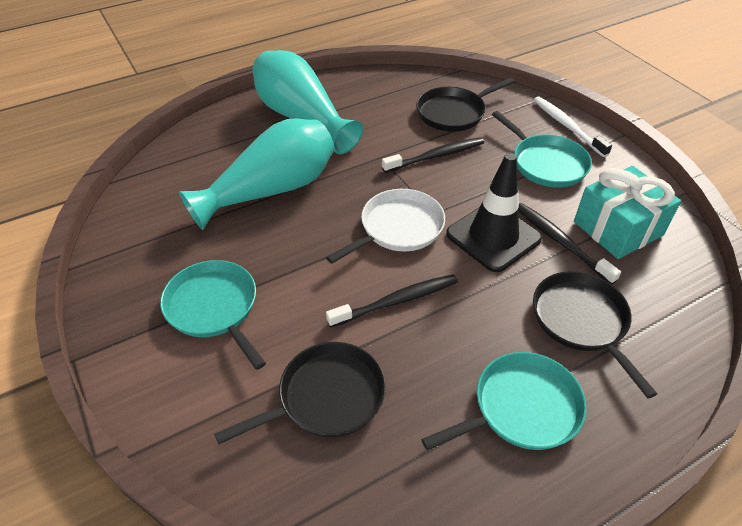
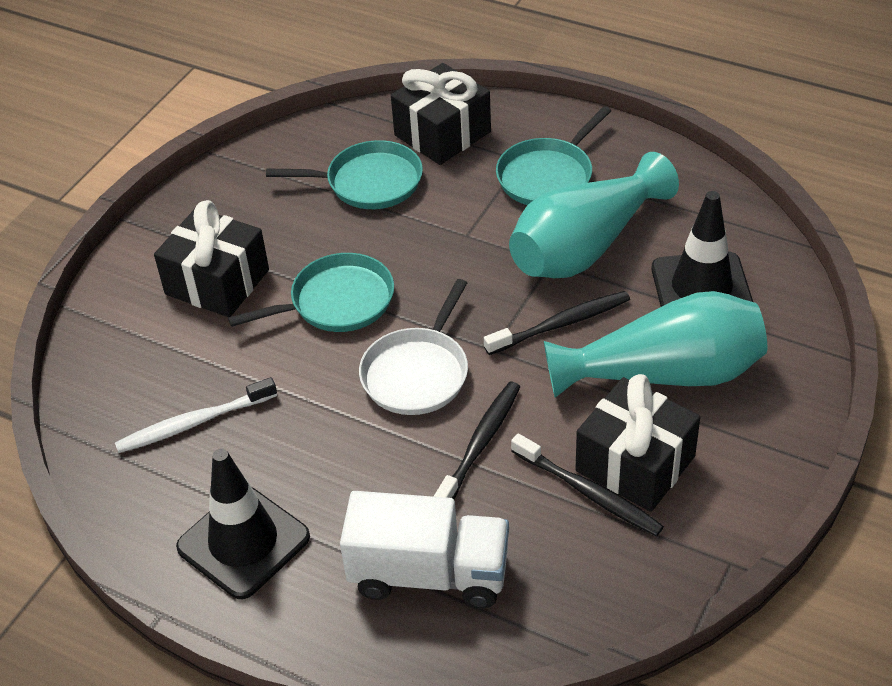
black gift: 0 -> 3
black pan: 3 -> 0
black traffic cone: 1 -> 2
turquoise gift: 1 -> 0
white truck: 0 -> 1

